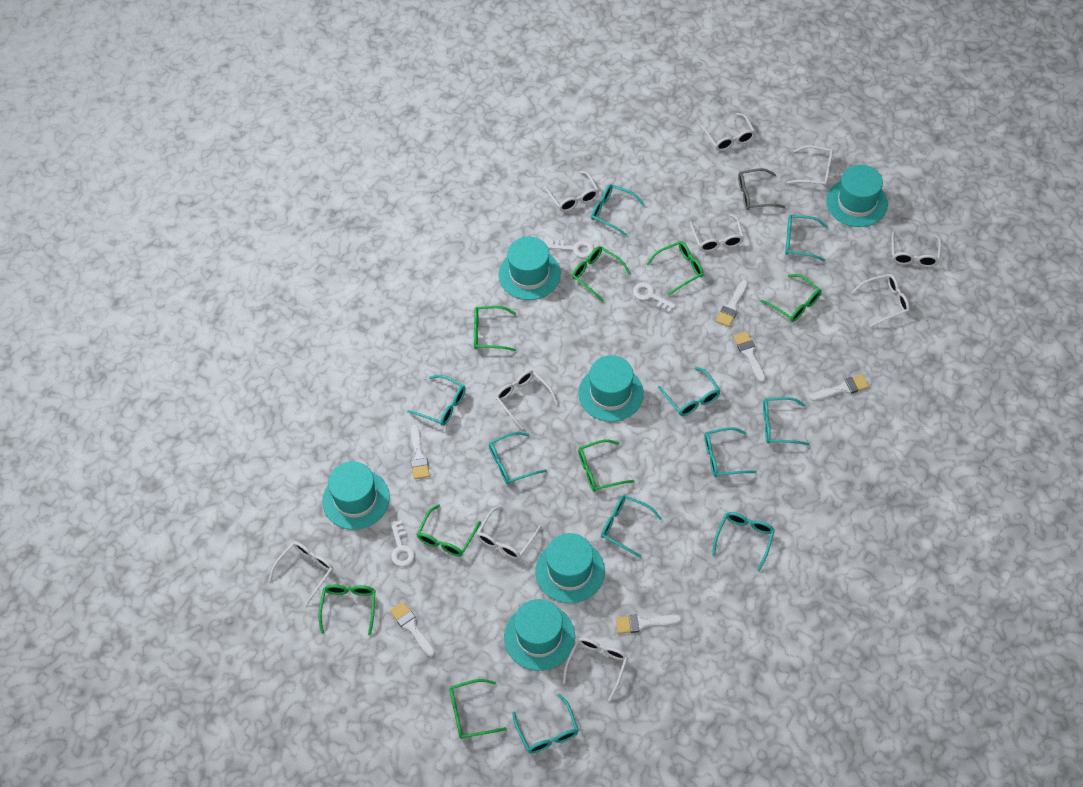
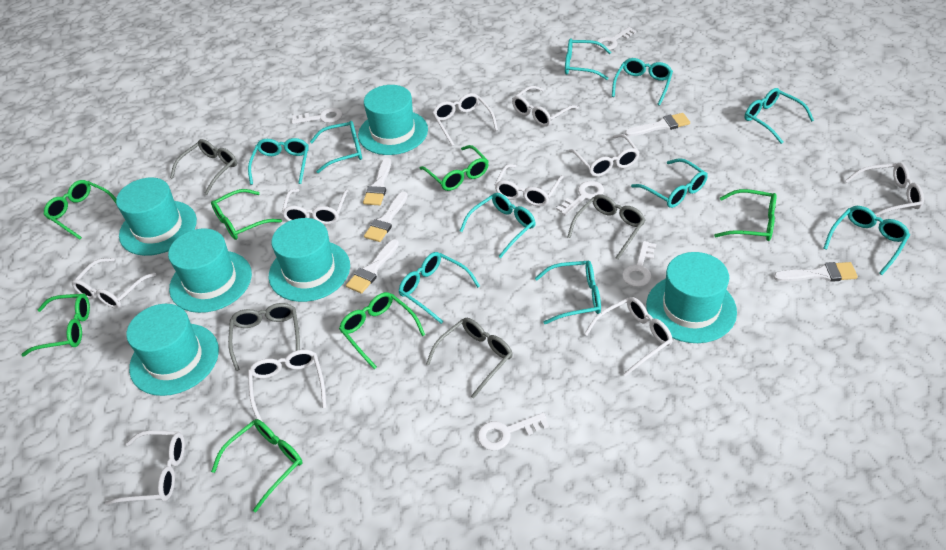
green glasses: 8 -> 7
grey glasses: 1 -> 4
white brush: 6 -> 5
white key: 3 -> 5

